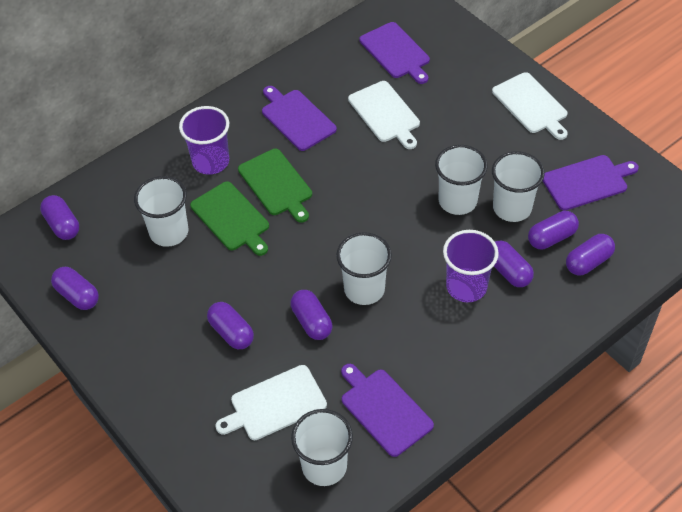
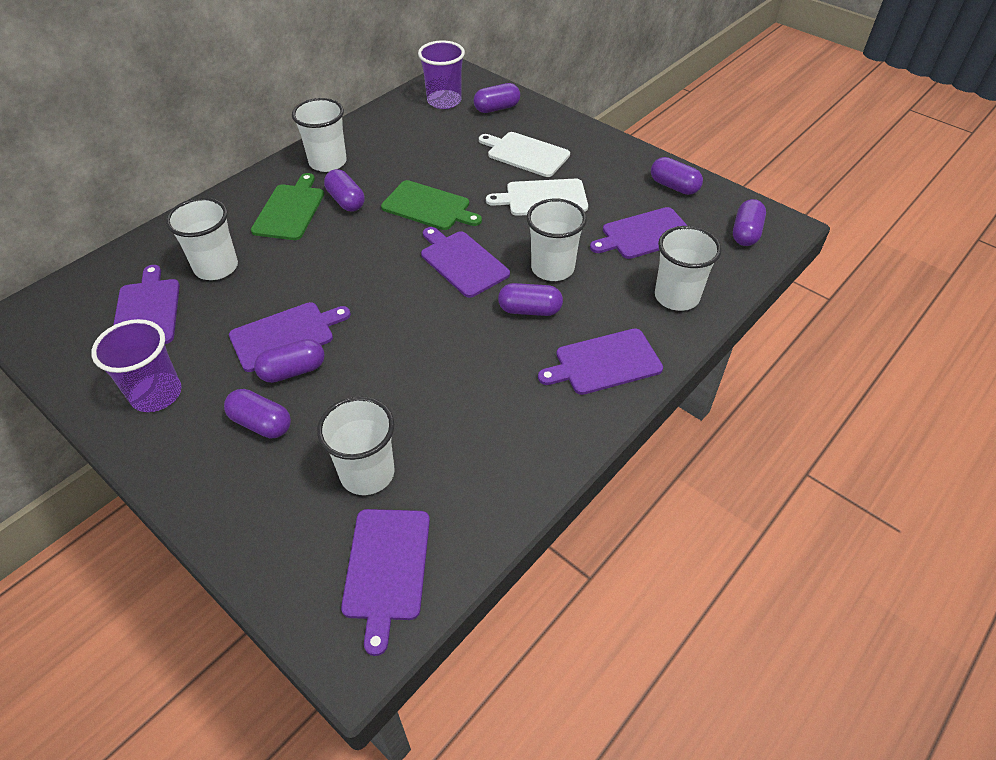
purple cutting board: 4 -> 6
white cutting board: 3 -> 2

